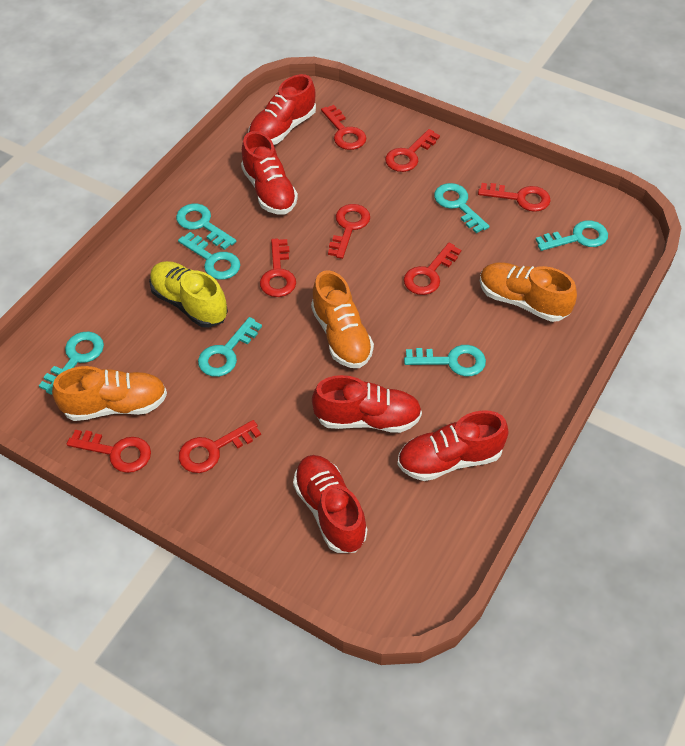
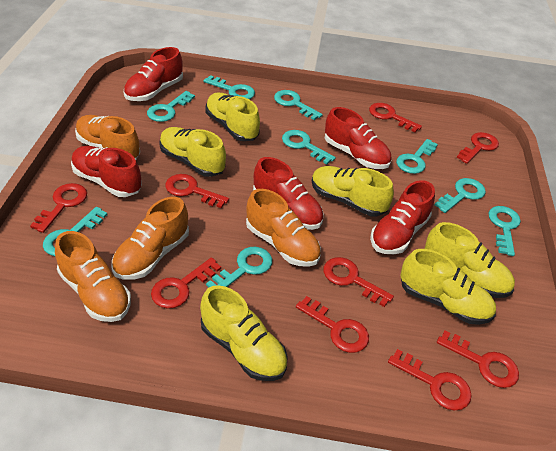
orange shoe: 3 -> 4
red key: 8 -> 9
turquoise key: 7 -> 9
yellow shoe: 1 -> 6

